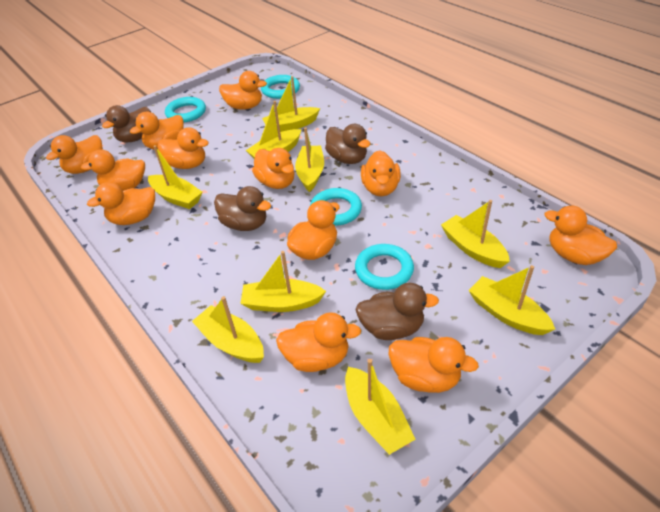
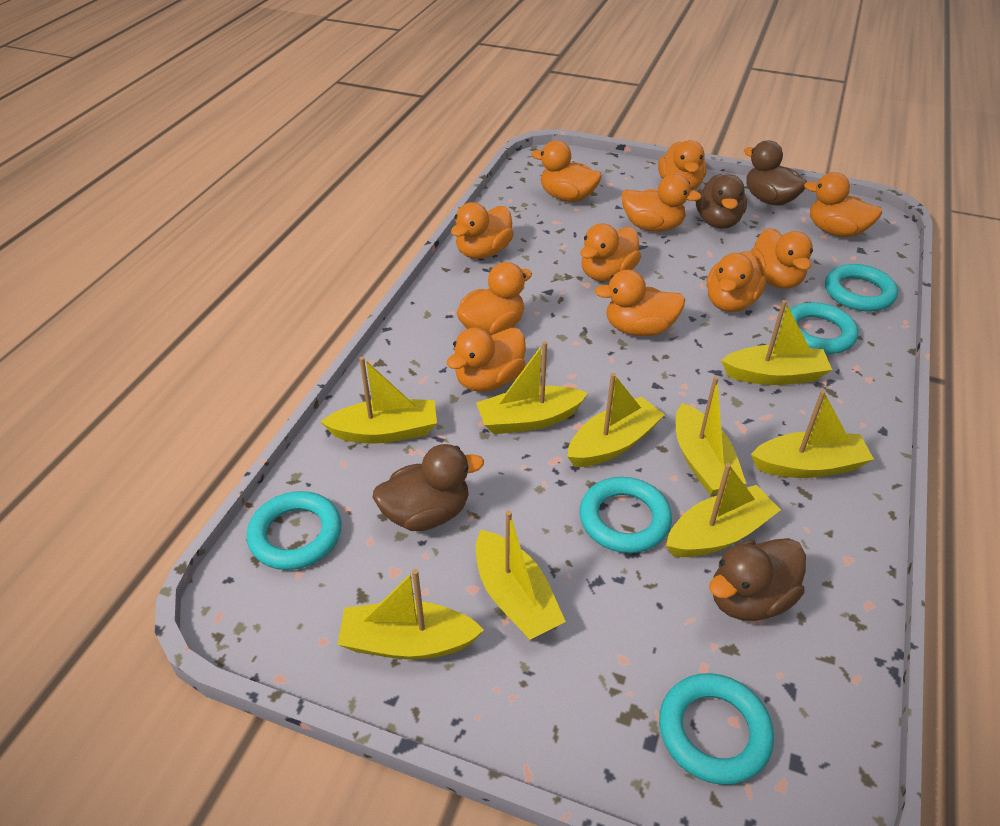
orange duck: 12 -> 11
turquoise ring: 4 -> 5

